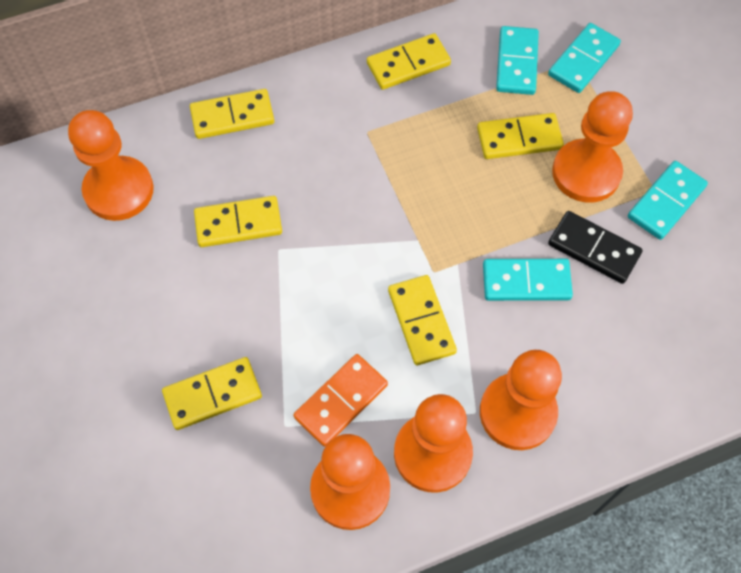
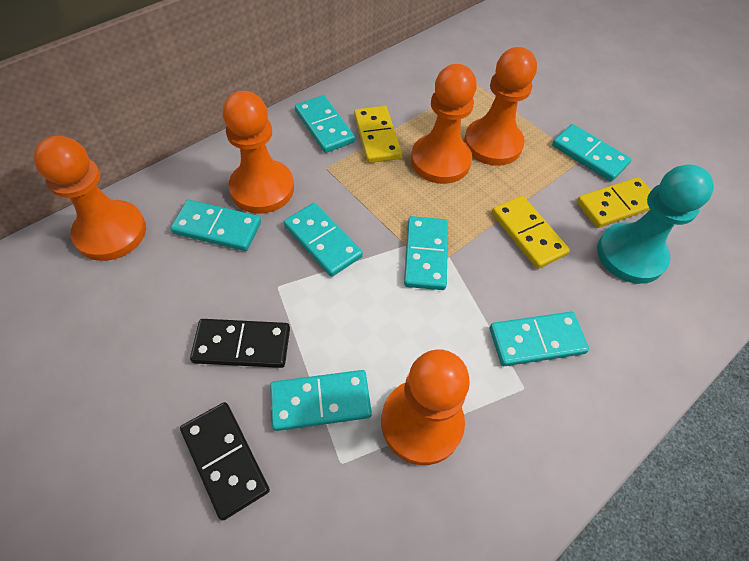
black domino: 1 -> 2
orange domino: 1 -> 0
turquoise domino: 4 -> 7
turquoise pawn: 0 -> 1
yellow domino: 6 -> 3

